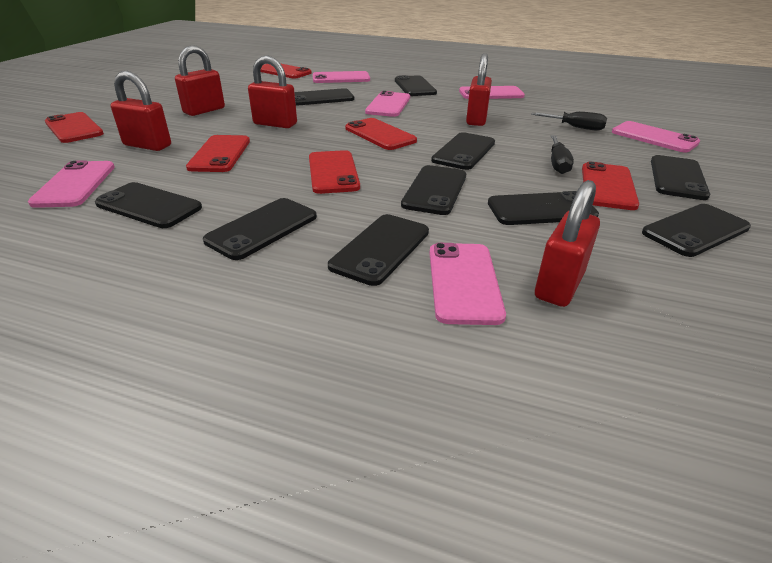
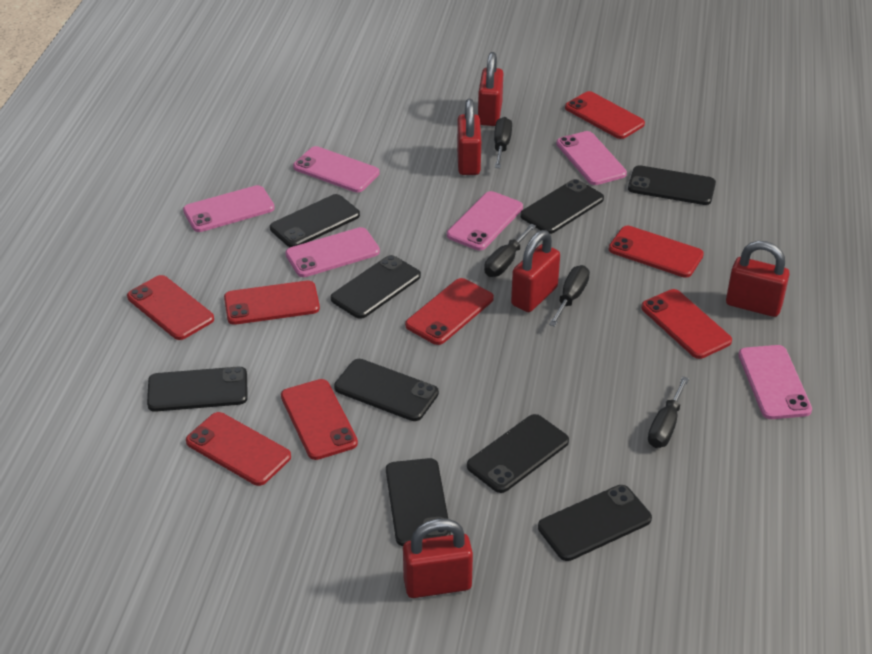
black phone: 10 -> 9
black screwdriver: 2 -> 4
red phone: 6 -> 8

